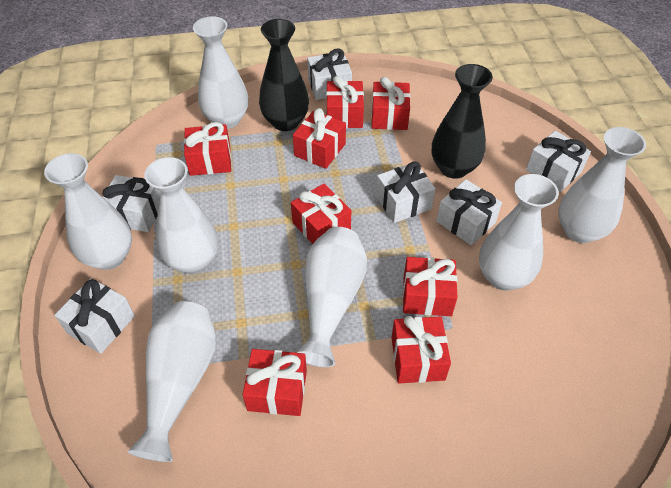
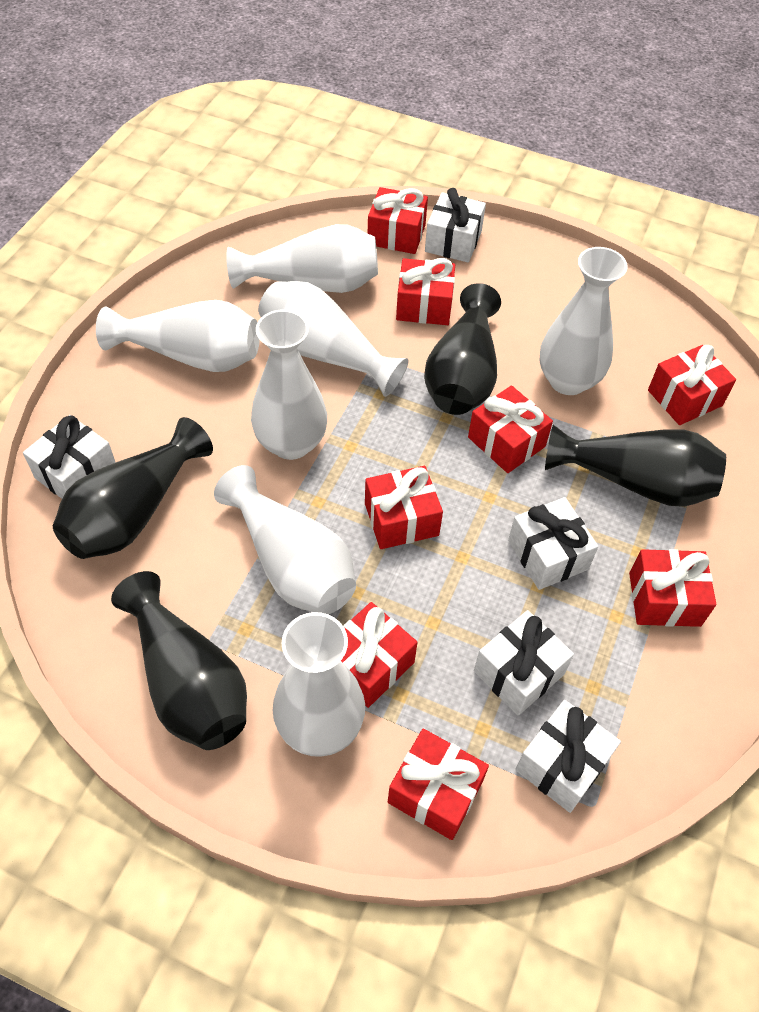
black vase: 2 -> 4
white gift: 6 -> 5

